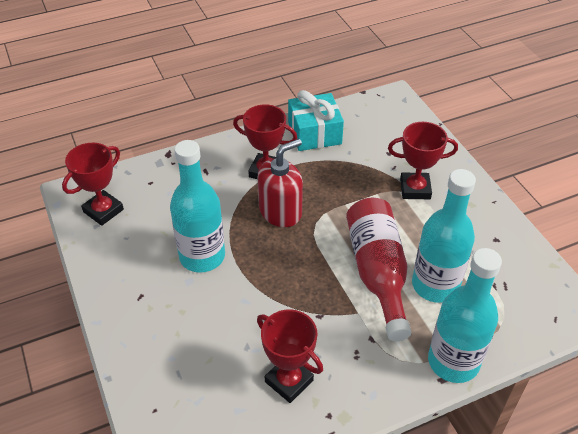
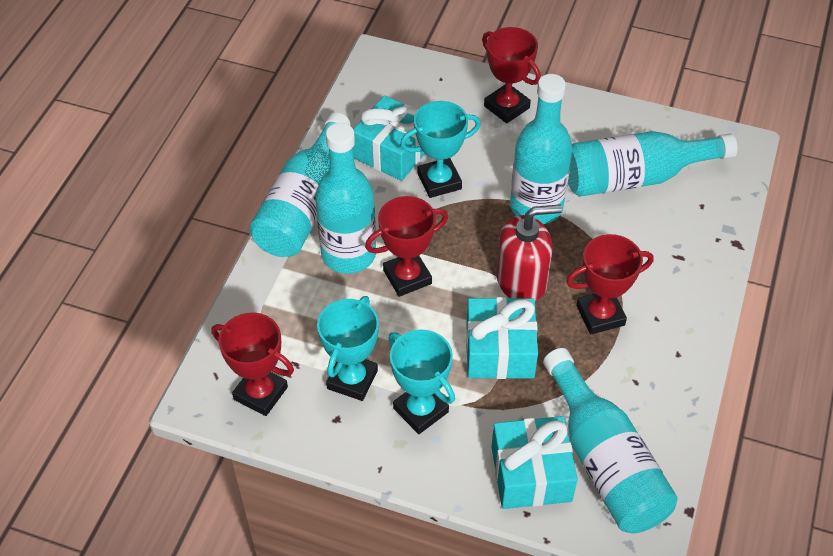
red bottle: 1 -> 0
turquoise bottle: 3 -> 5
turquoise gift: 1 -> 3
turquoise trophy: 0 -> 3

